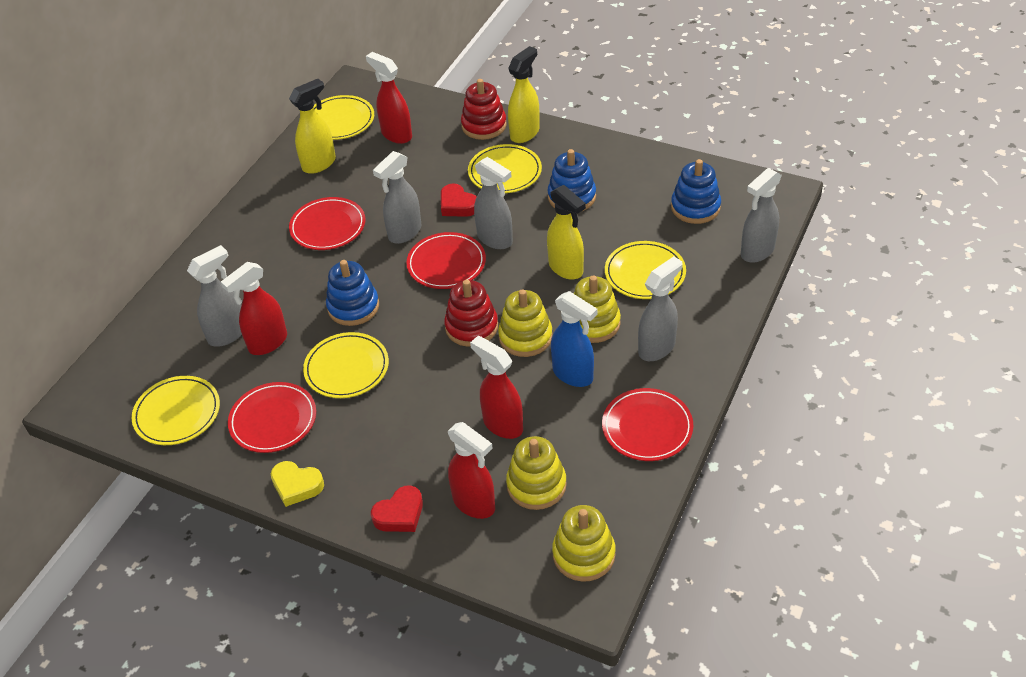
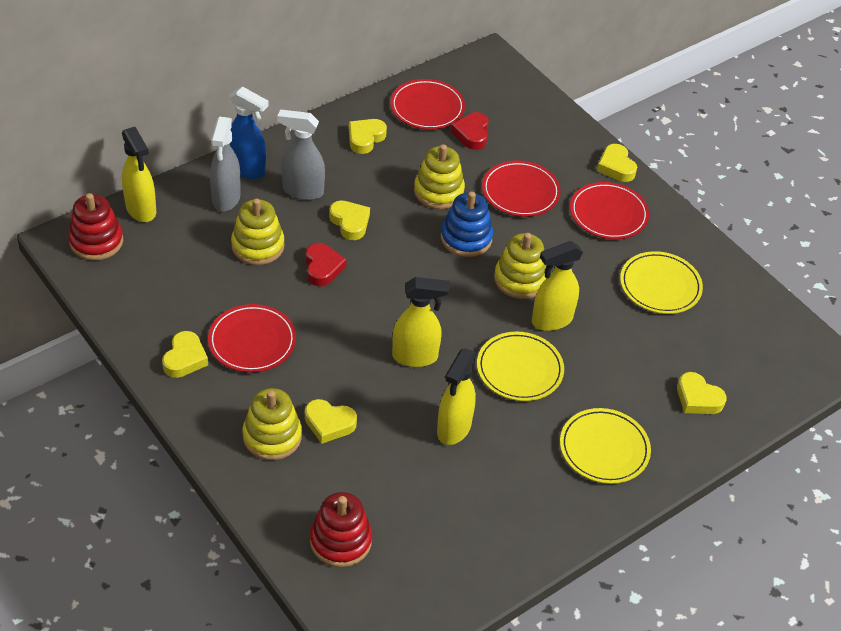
blue stacking toy: 3 -> 1
grey spray bottle: 5 -> 2
red spray bottle: 4 -> 0
yellow heart: 1 -> 6
yellow plate: 5 -> 3
yellow spray bottle: 3 -> 4

